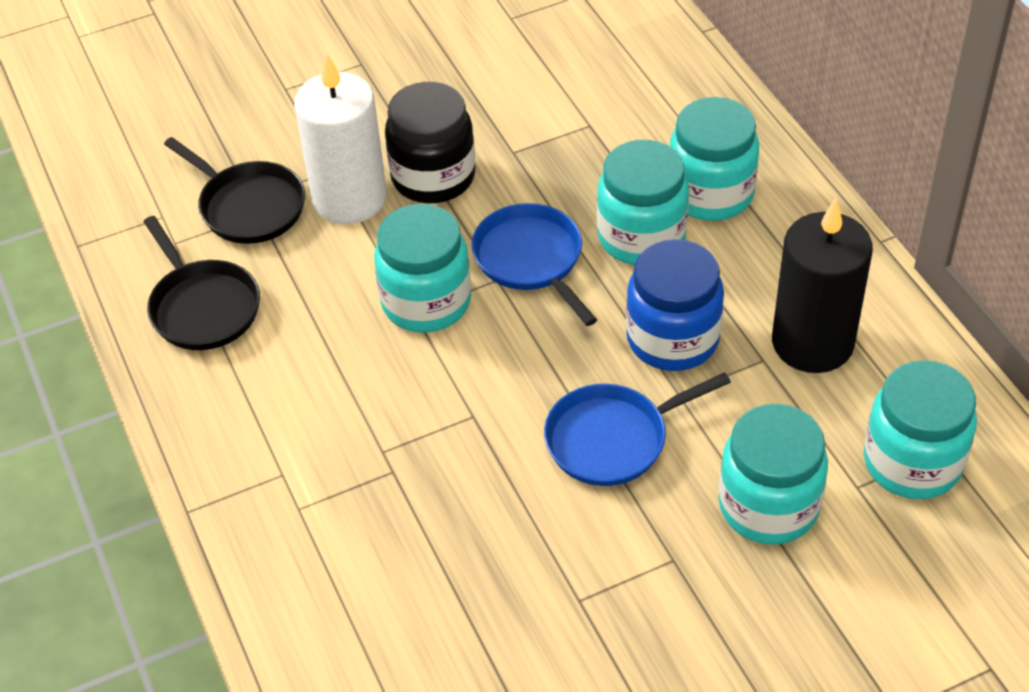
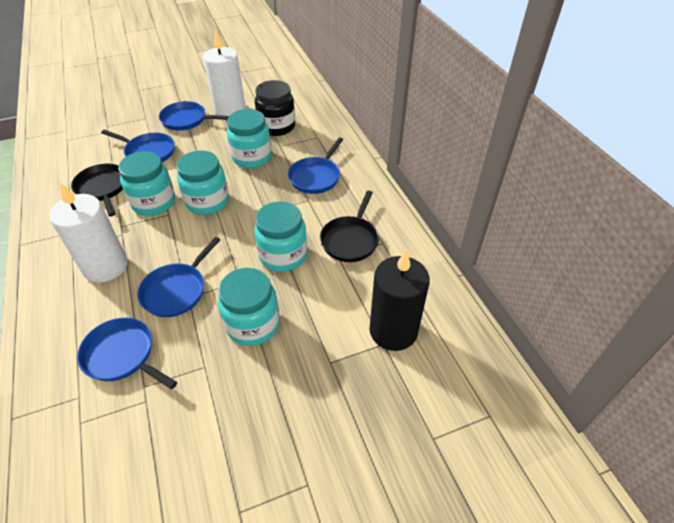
blue jar: 1 -> 0
blue pan: 2 -> 5
white candle: 1 -> 2

